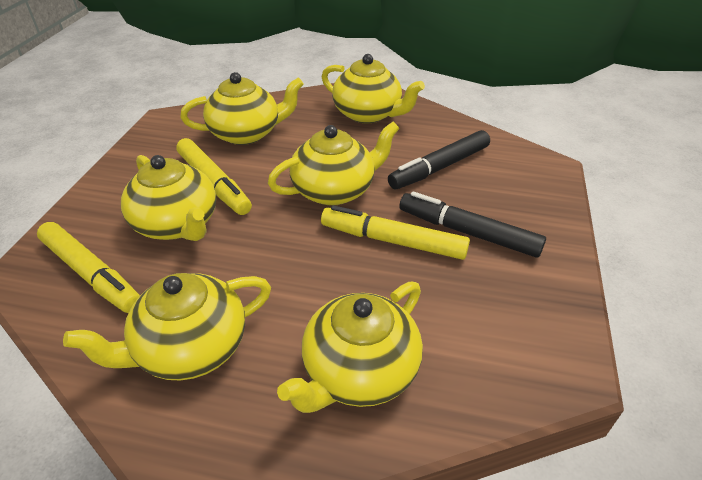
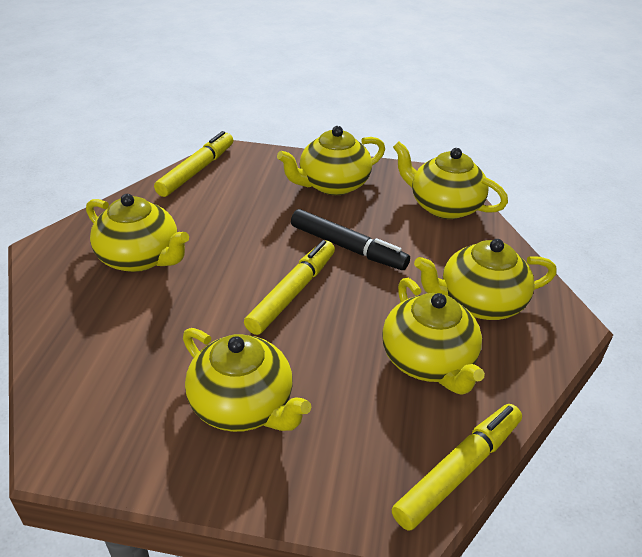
black marker: 2 -> 1

